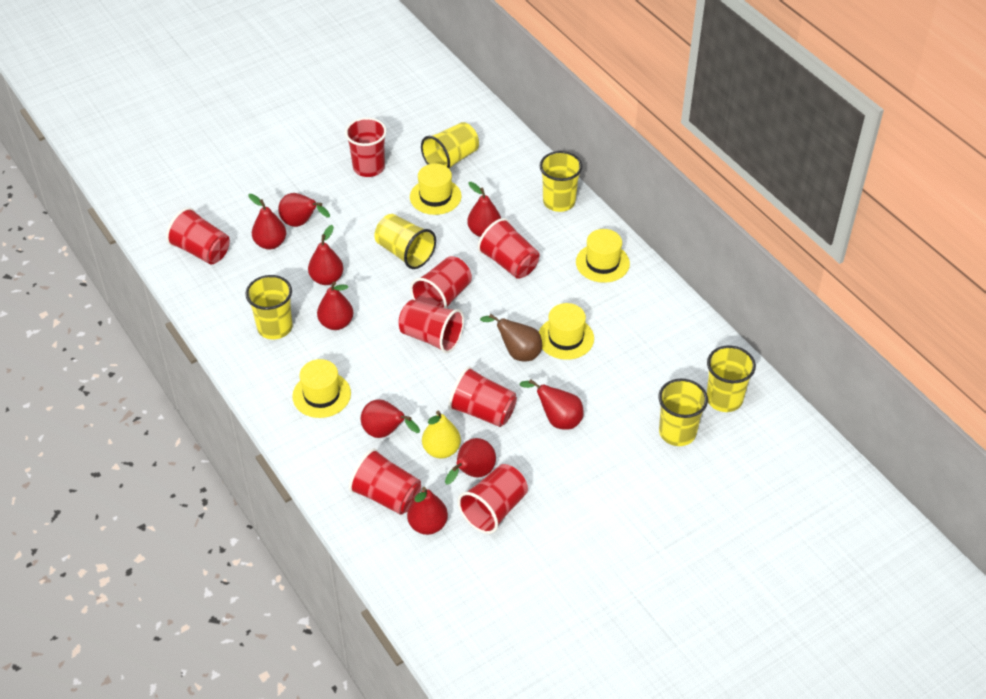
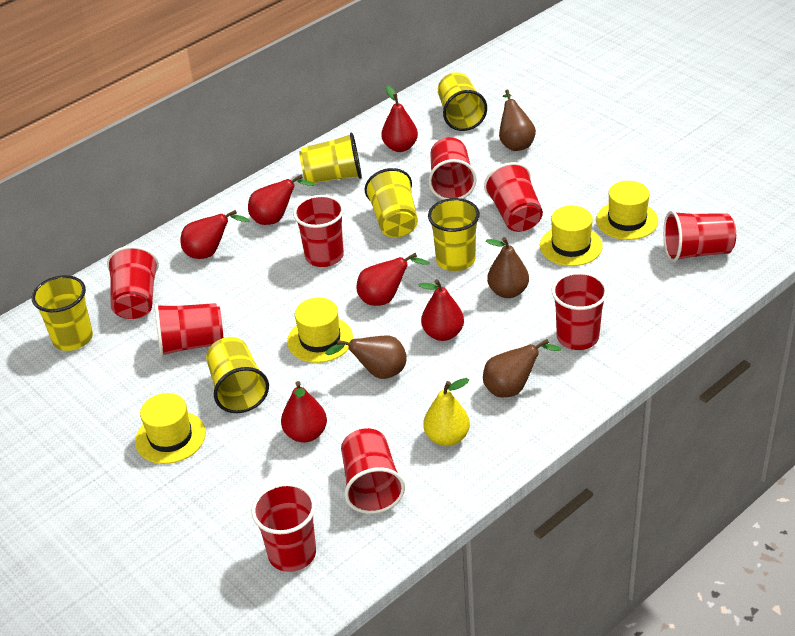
brown pear: 1 -> 4
red cup: 8 -> 9
red pear: 9 -> 6

